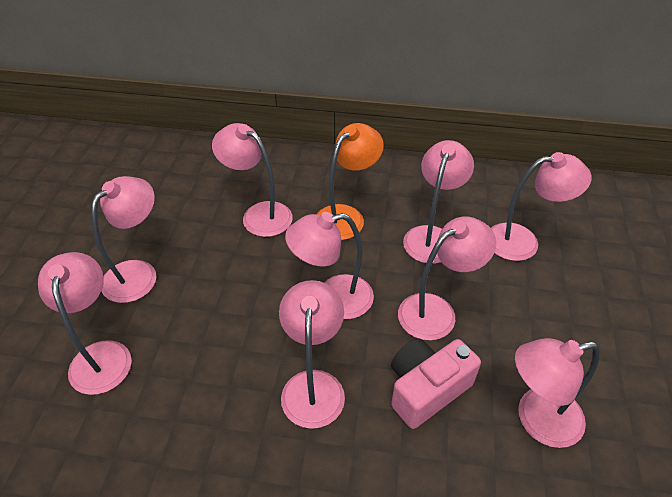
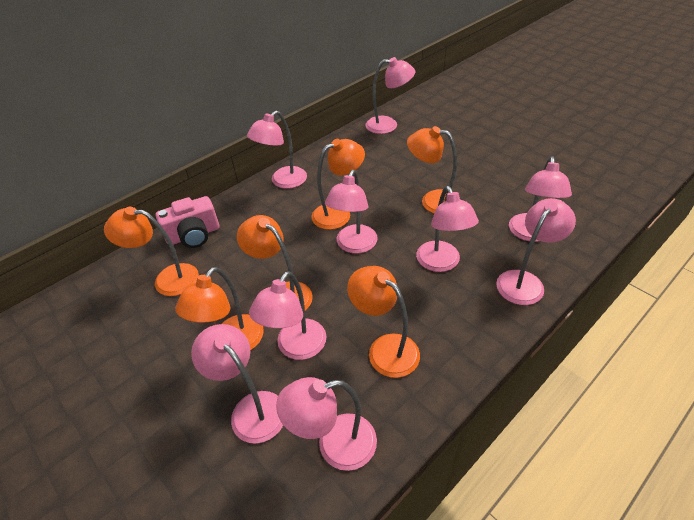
orange lamp: 1 -> 6

